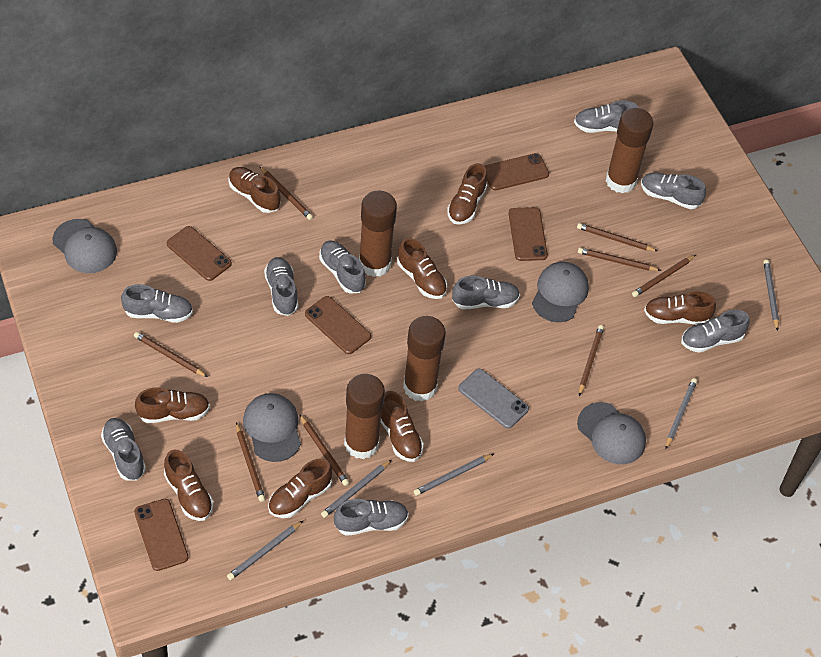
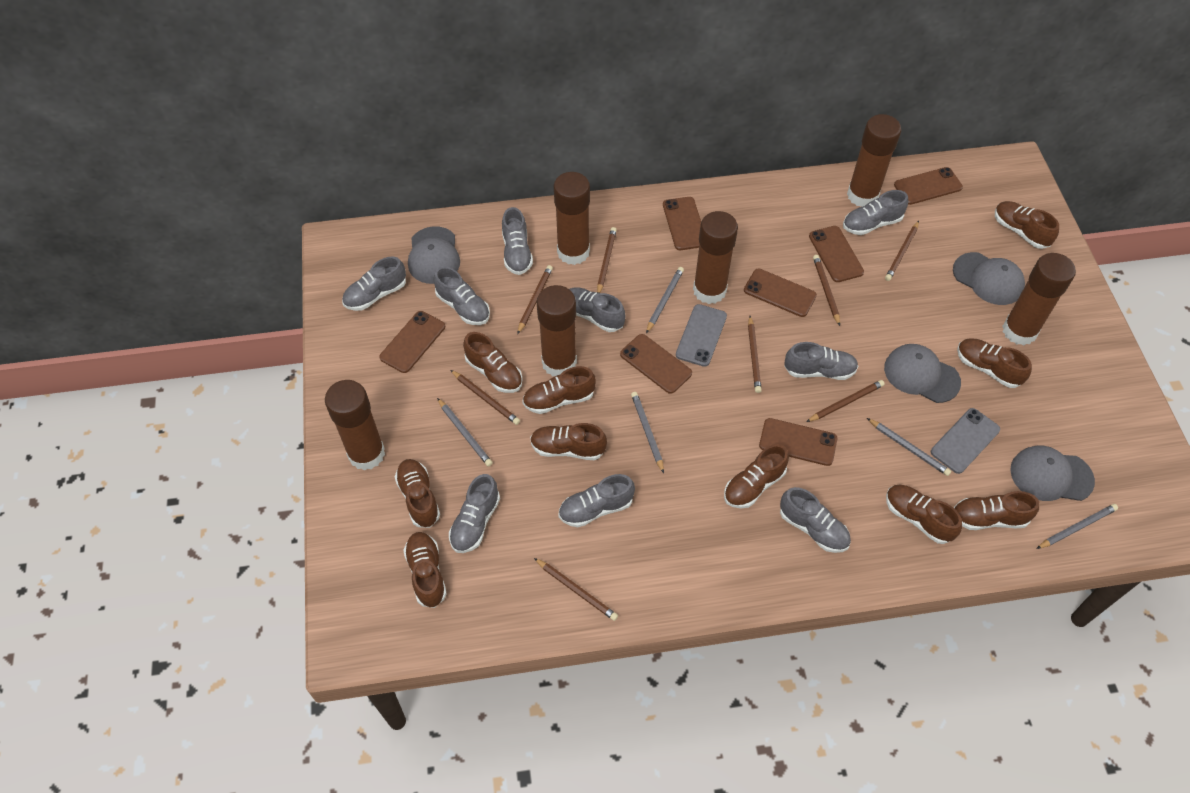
brown glue stick: 4 -> 6
brown phone: 5 -> 7
brown shoe: 8 -> 10
grey phone: 1 -> 2

